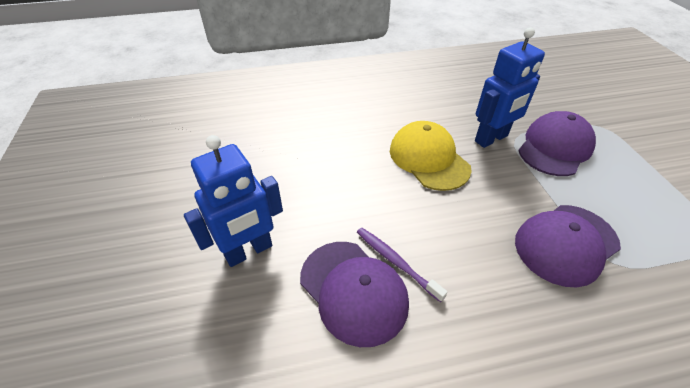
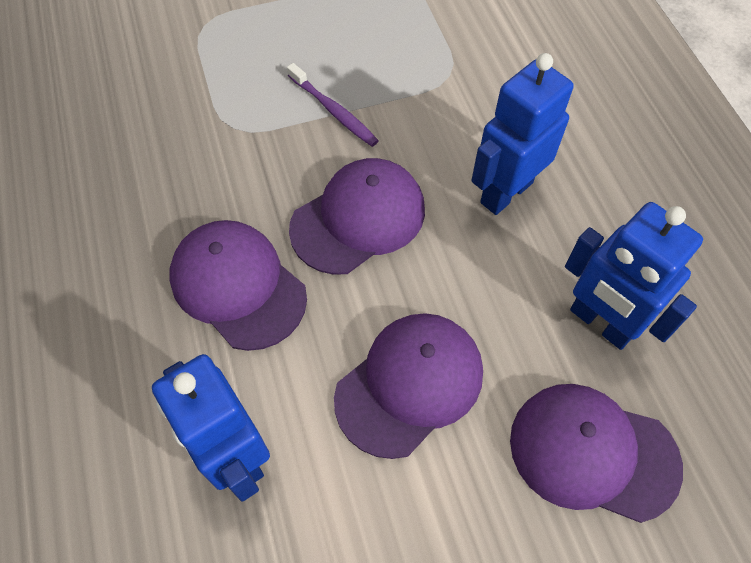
blue robot: 2 -> 3
purple cap: 3 -> 4
yellow cap: 1 -> 0

